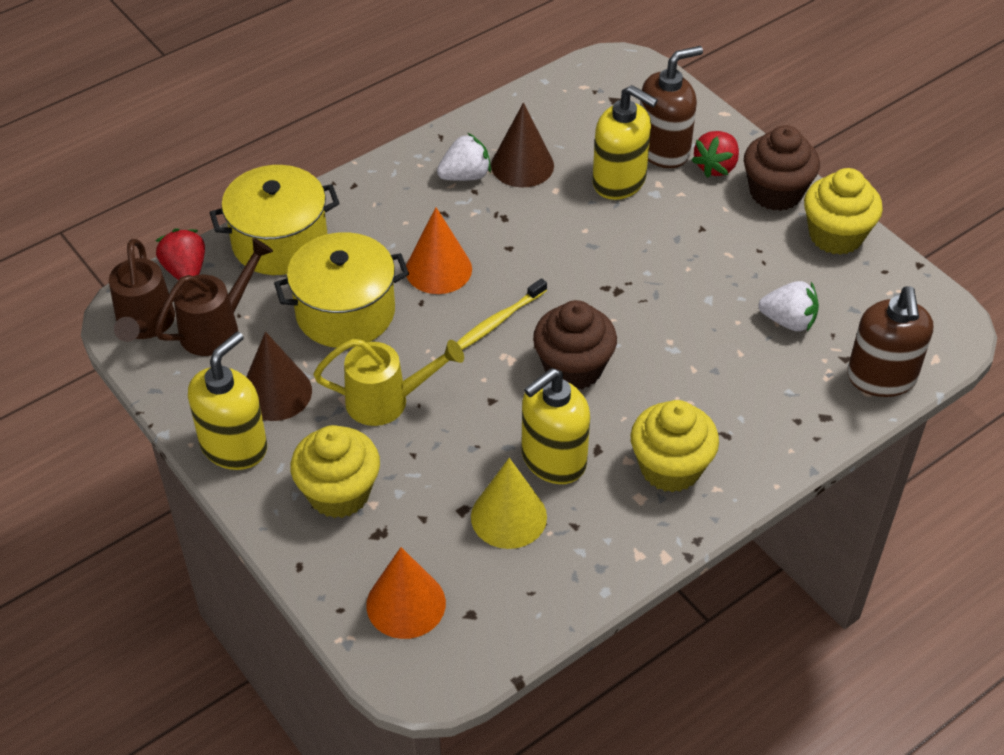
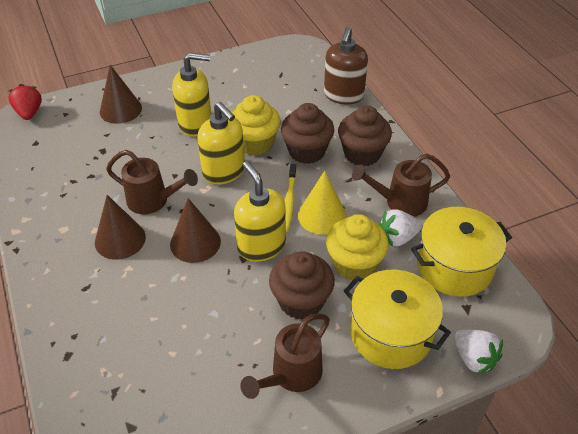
brown cone: 2 -> 3
brown cupcake: 2 -> 3
brown soap dispenser: 2 -> 1
brown watering can: 2 -> 3
orange cone: 2 -> 0
red strawberry: 2 -> 1
yellow cupcake: 3 -> 2
yellow watering can: 1 -> 0

